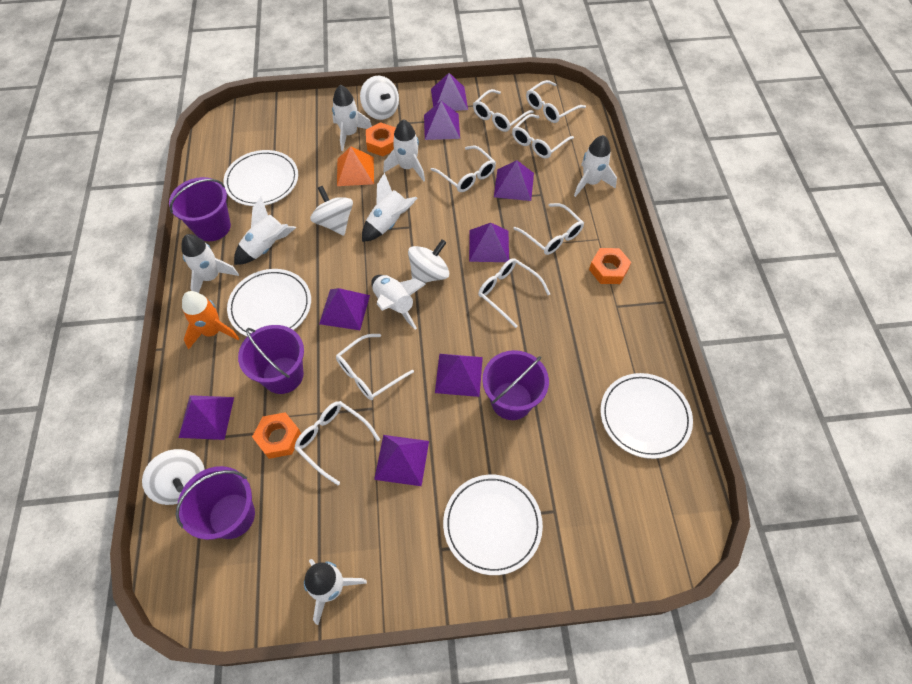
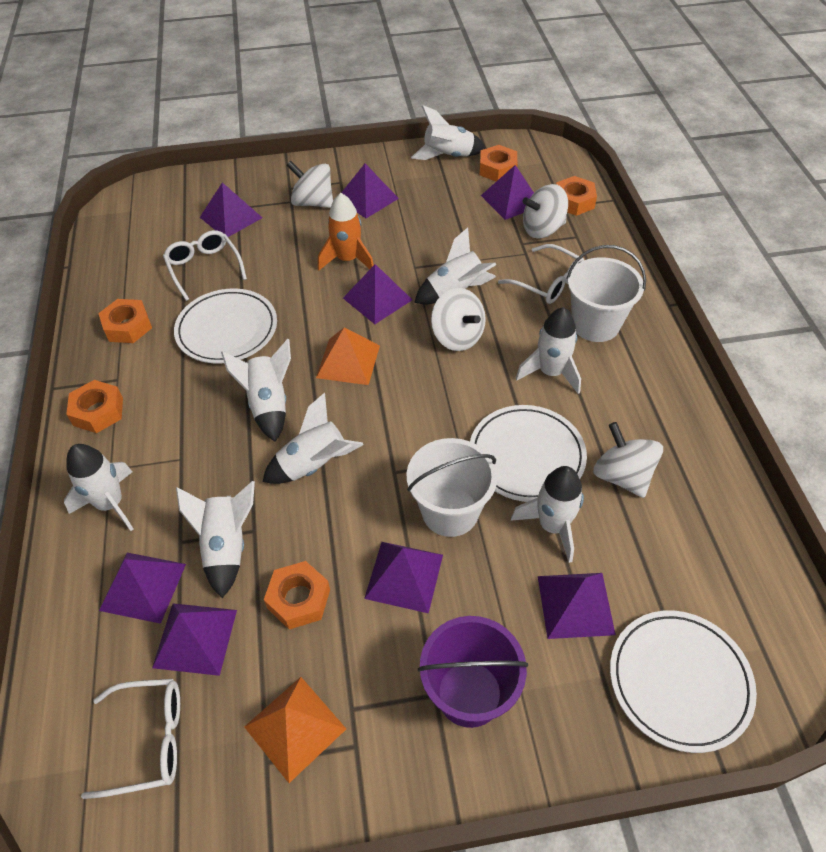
orange nut: 3 -> 5
orange pyramid: 1 -> 2
purple bucket: 4 -> 1
white bucket: 0 -> 2
white glasses: 8 -> 3
white plate: 4 -> 3

